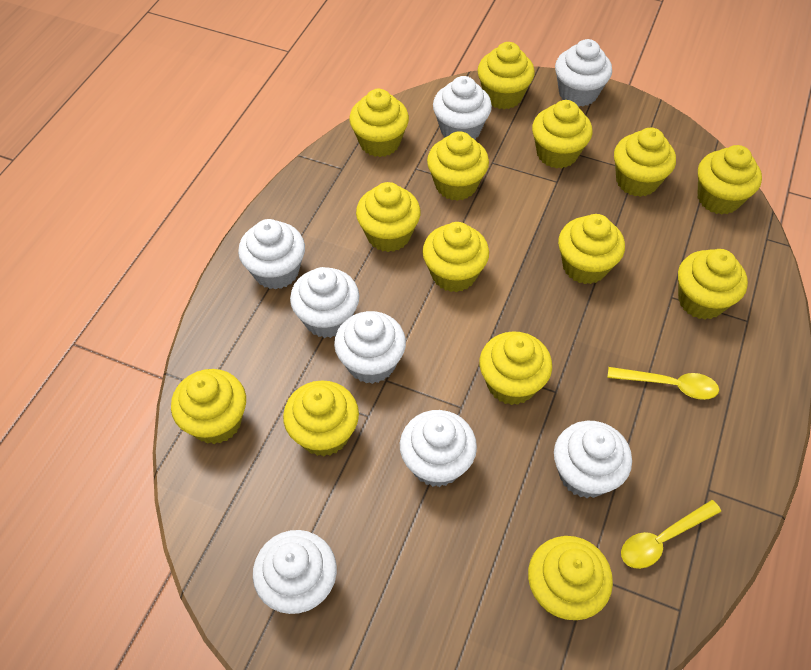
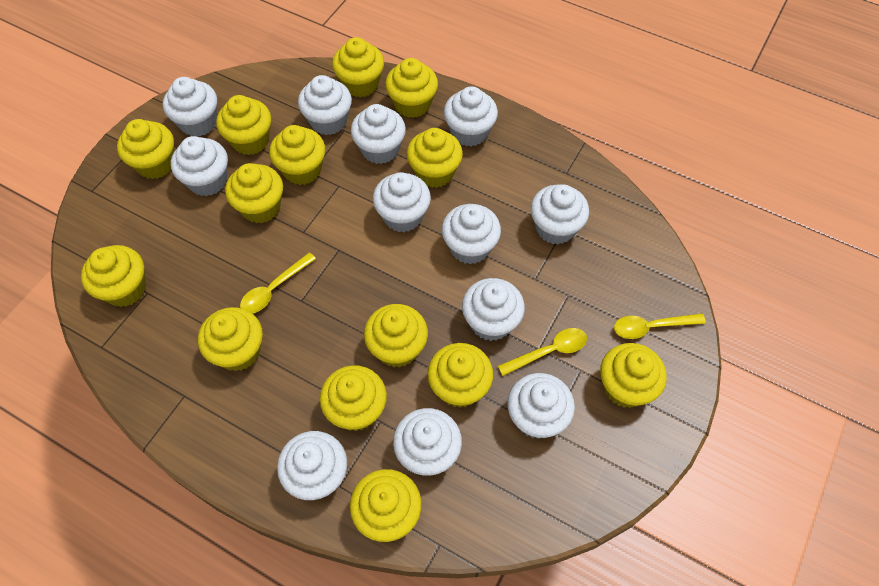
white cupcake: 8 -> 12
yellow spoon: 2 -> 3

